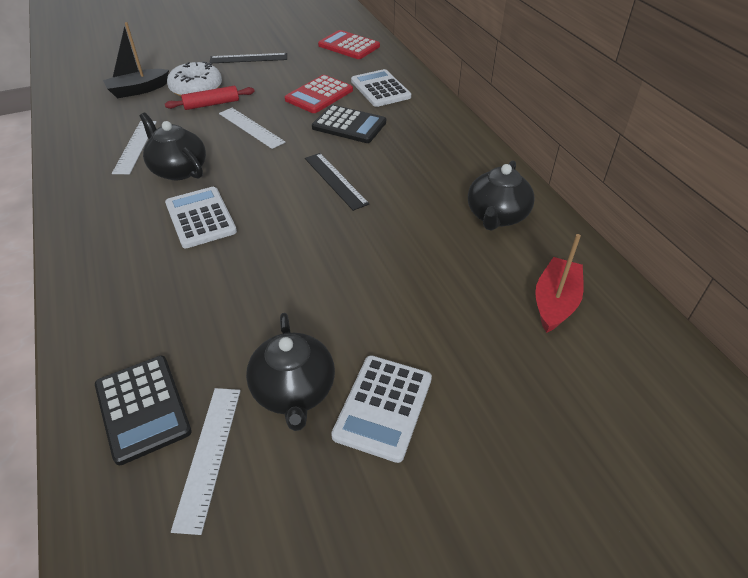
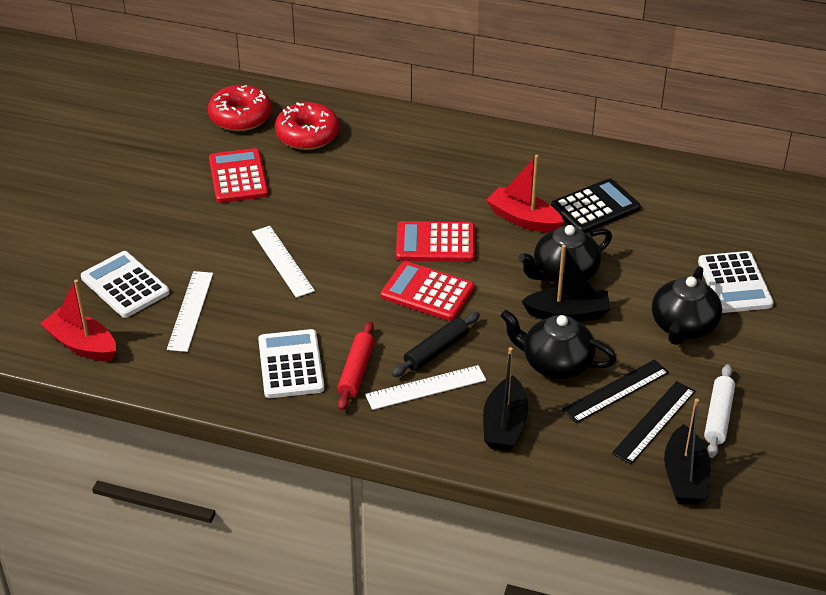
black boat: 1 -> 3
black calculator: 2 -> 1
black rolling pin: 0 -> 1
red boat: 1 -> 2
red calculator: 2 -> 3
red donut: 0 -> 2
white donut: 1 -> 0
white rolling pin: 0 -> 1

